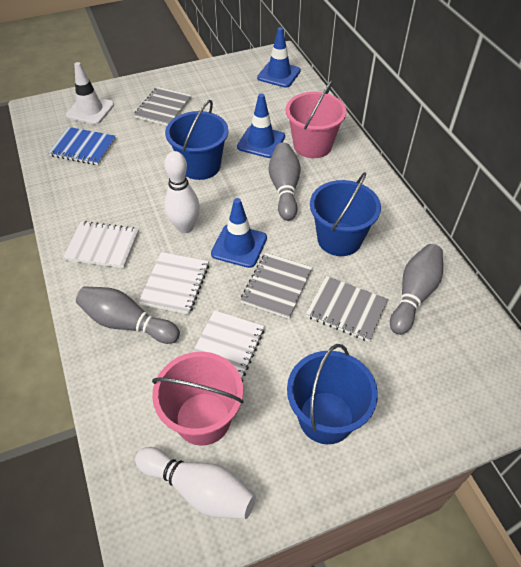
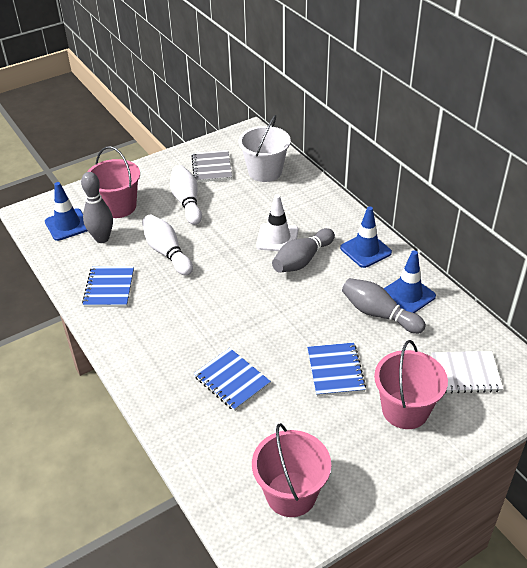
blue bucket: 3 -> 0
blue notebook: 1 -> 3
grey notebook: 3 -> 1
pink bucket: 2 -> 3
white bucket: 0 -> 1
white notebook: 3 -> 1

